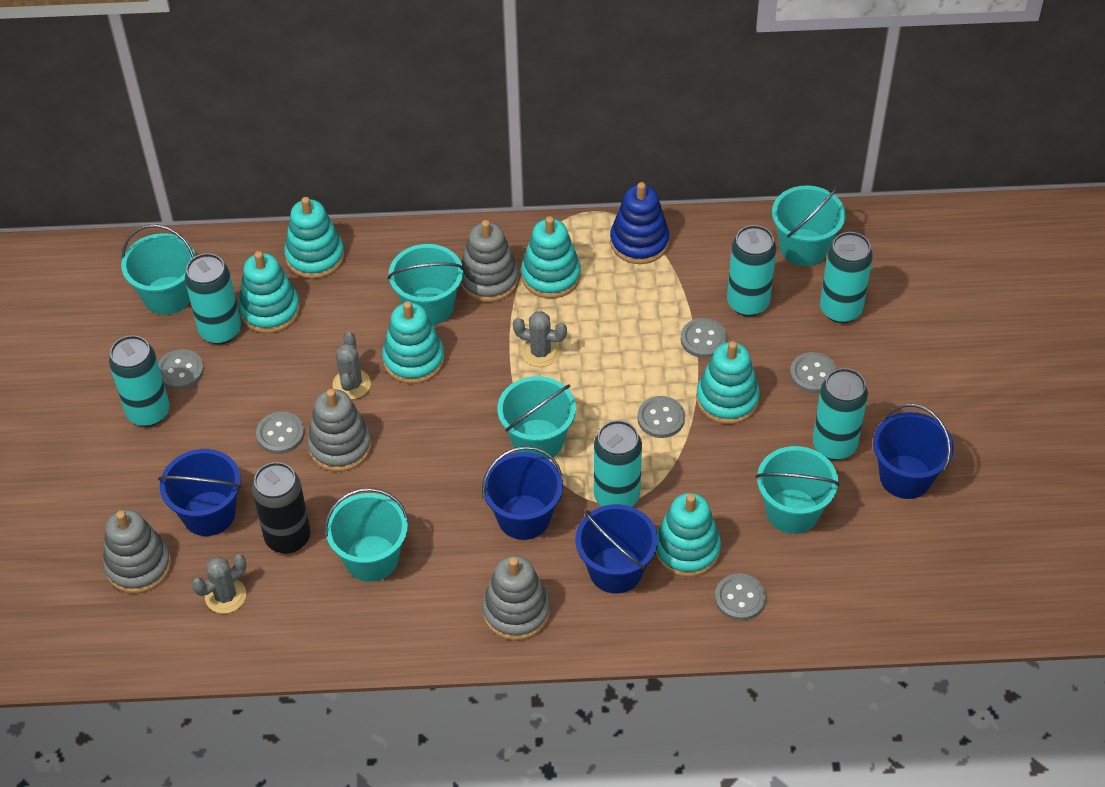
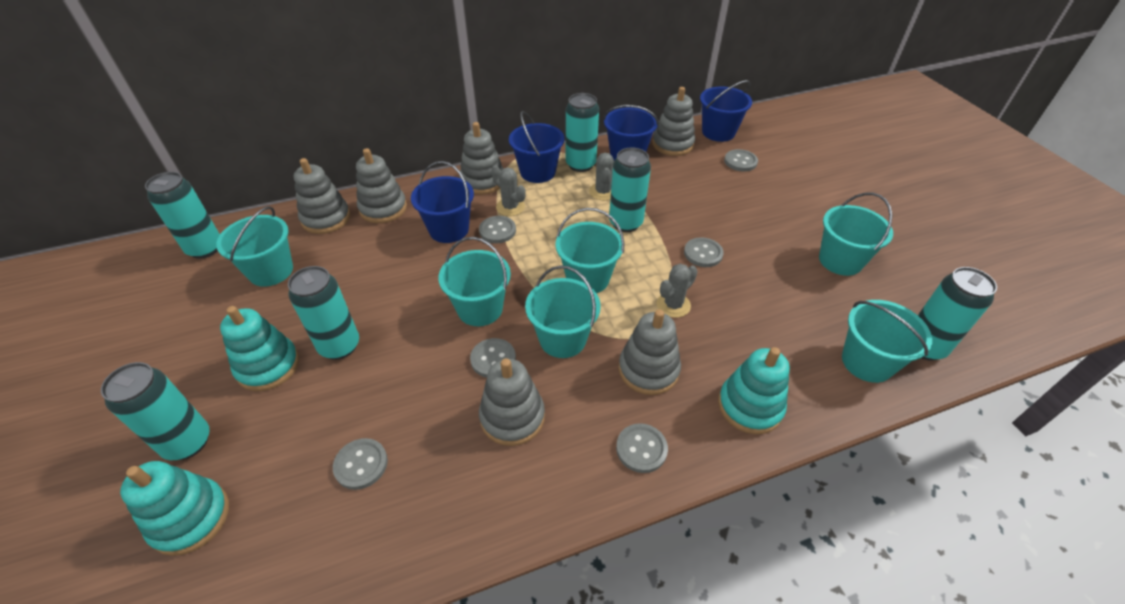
black can: 1 -> 0
blue stacking toy: 1 -> 0
grey stacking toy: 4 -> 6
turquoise stacking toy: 6 -> 3

